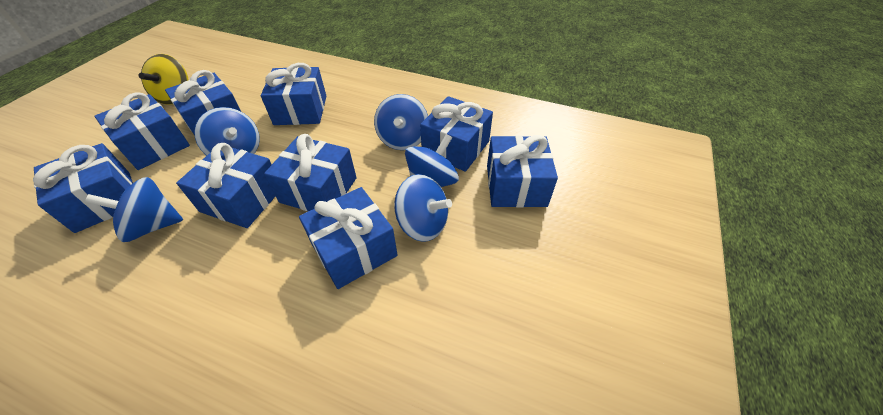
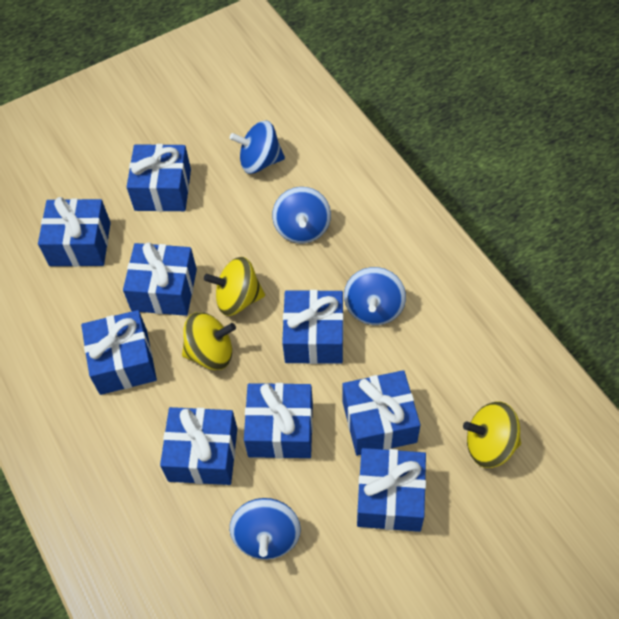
blue spinning top: 5 -> 4
yellow spinning top: 1 -> 3

